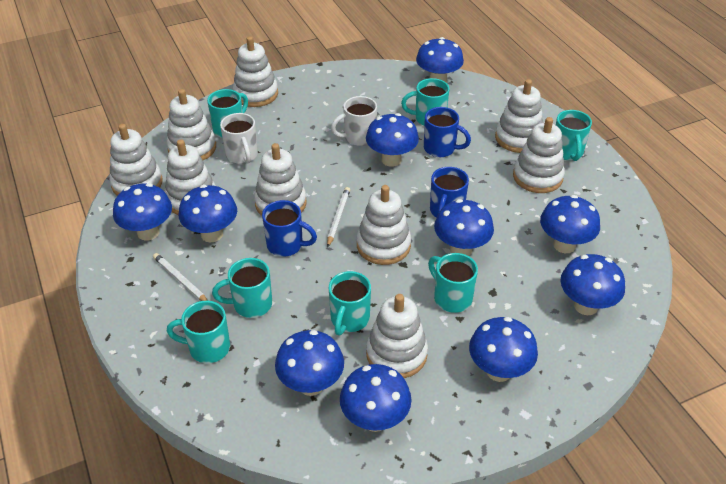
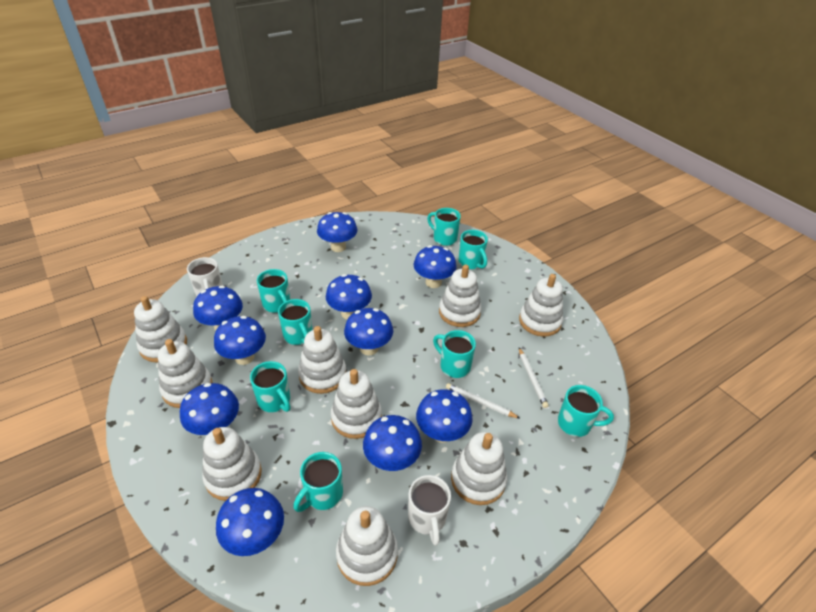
blue mug: 3 -> 0
turquoise mug: 7 -> 8

